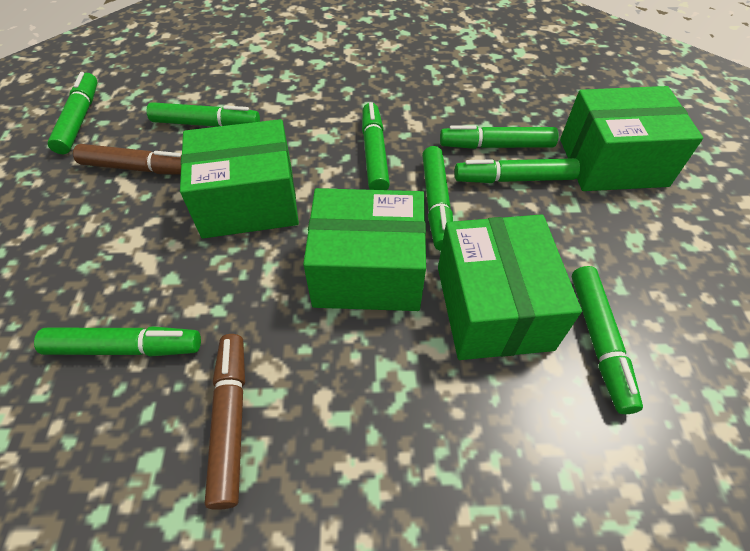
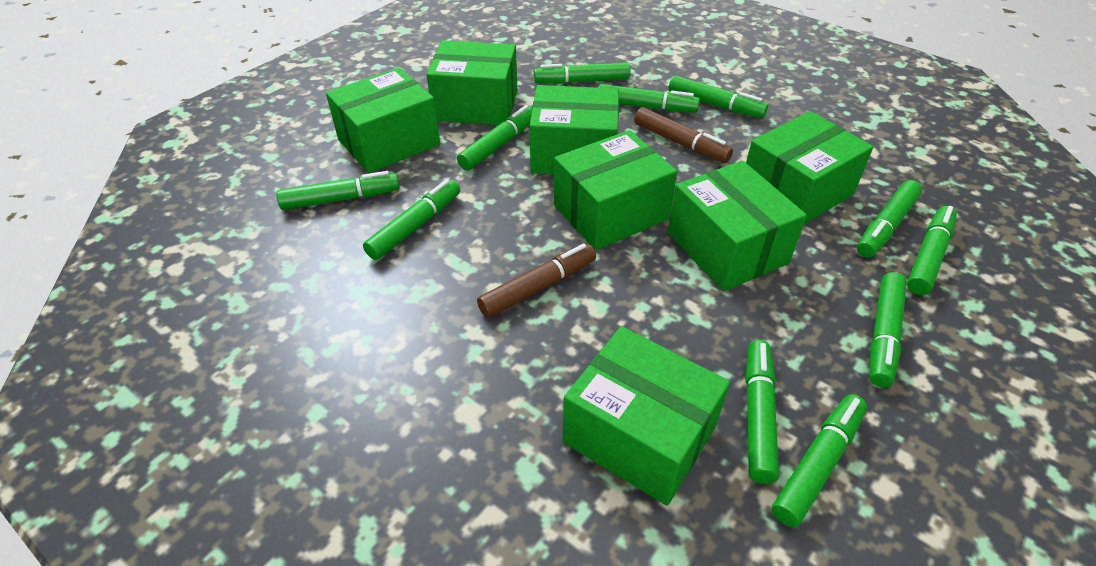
green box: 4 -> 7
green marker: 8 -> 11

